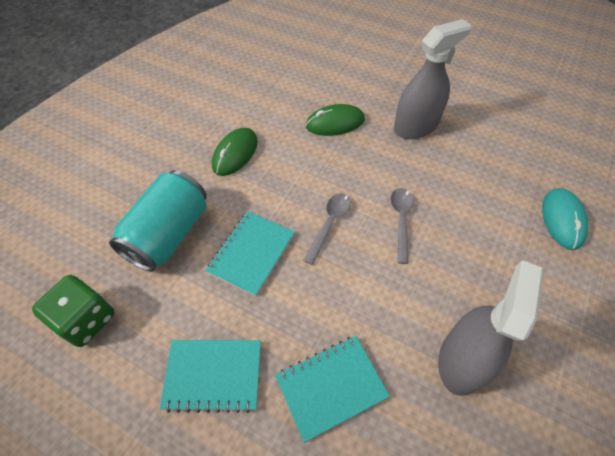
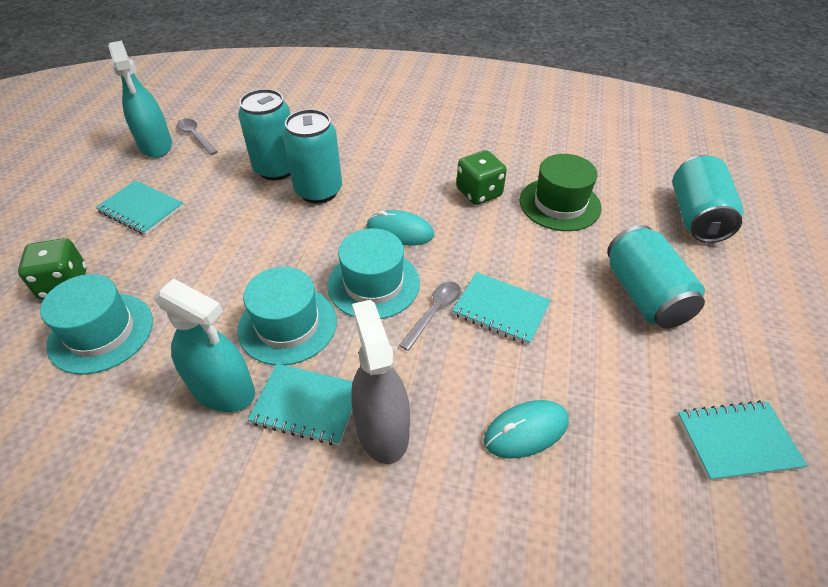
green dice: 1 -> 2
green hat: 0 -> 1
green mouse: 2 -> 0
grey spray bottle: 2 -> 1
turquoise can: 1 -> 4
turquoise hat: 0 -> 3
turquoise mouse: 1 -> 2
turquoise notebook: 3 -> 4
turquoise spray bottle: 0 -> 2

